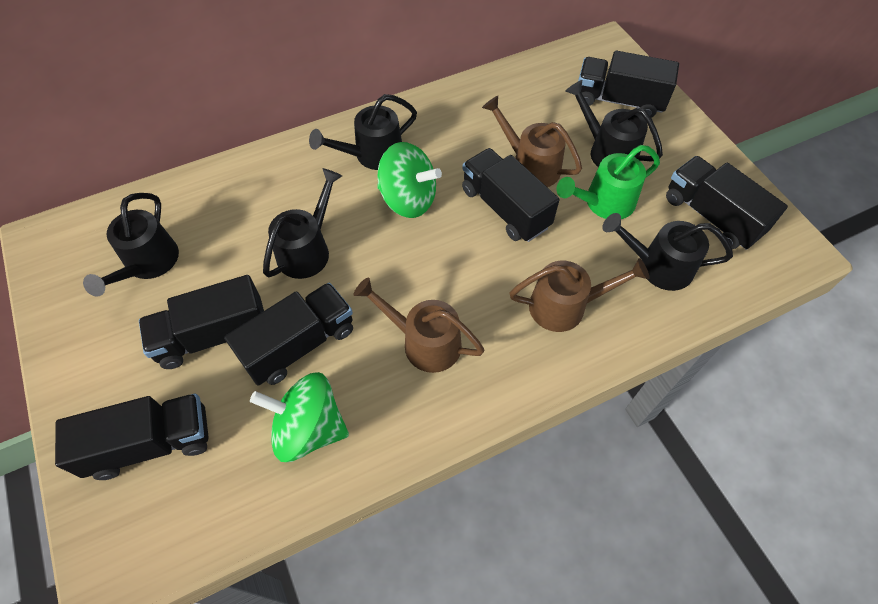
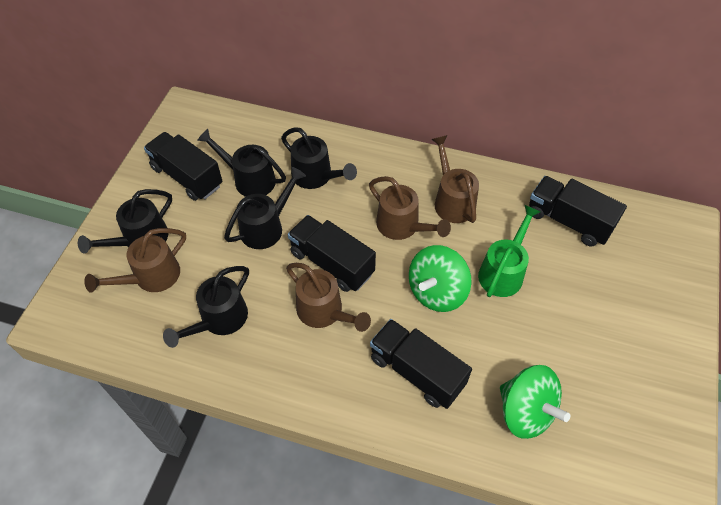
black truck: 6 -> 4
brown watering can: 3 -> 4

